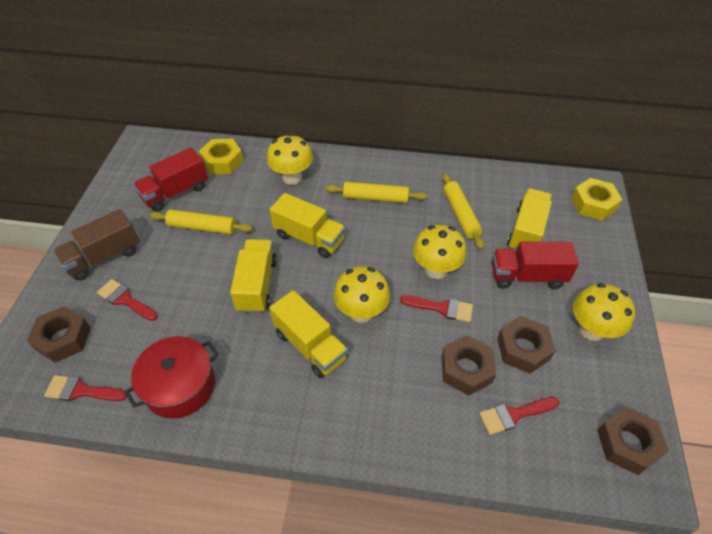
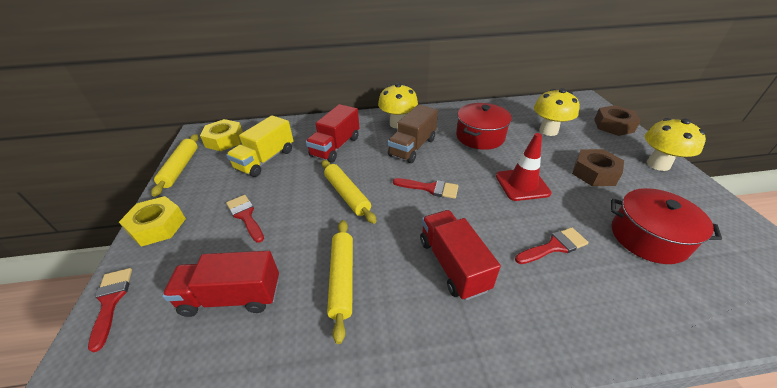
brown nut: 4 -> 2
red pot: 1 -> 2
red traffic cone: 0 -> 1
red truck: 2 -> 3
yellow mushroom: 4 -> 3
yellow truck: 4 -> 1

